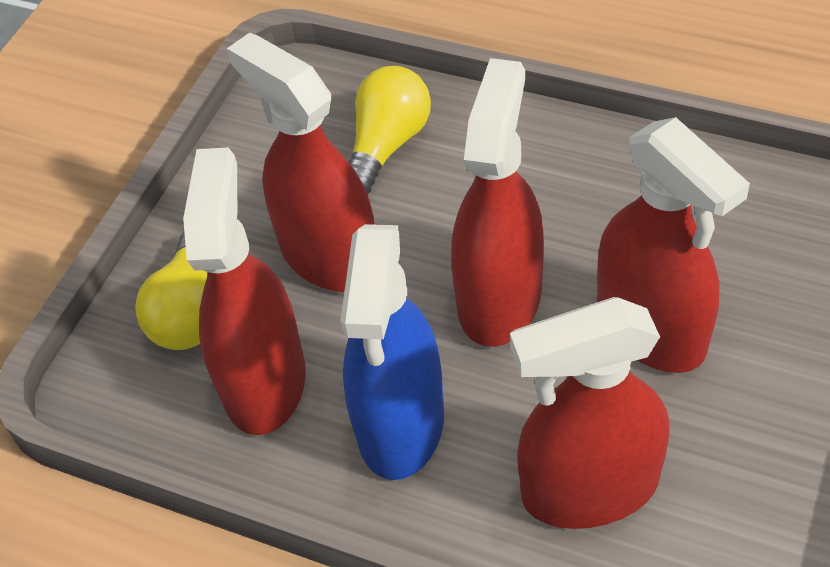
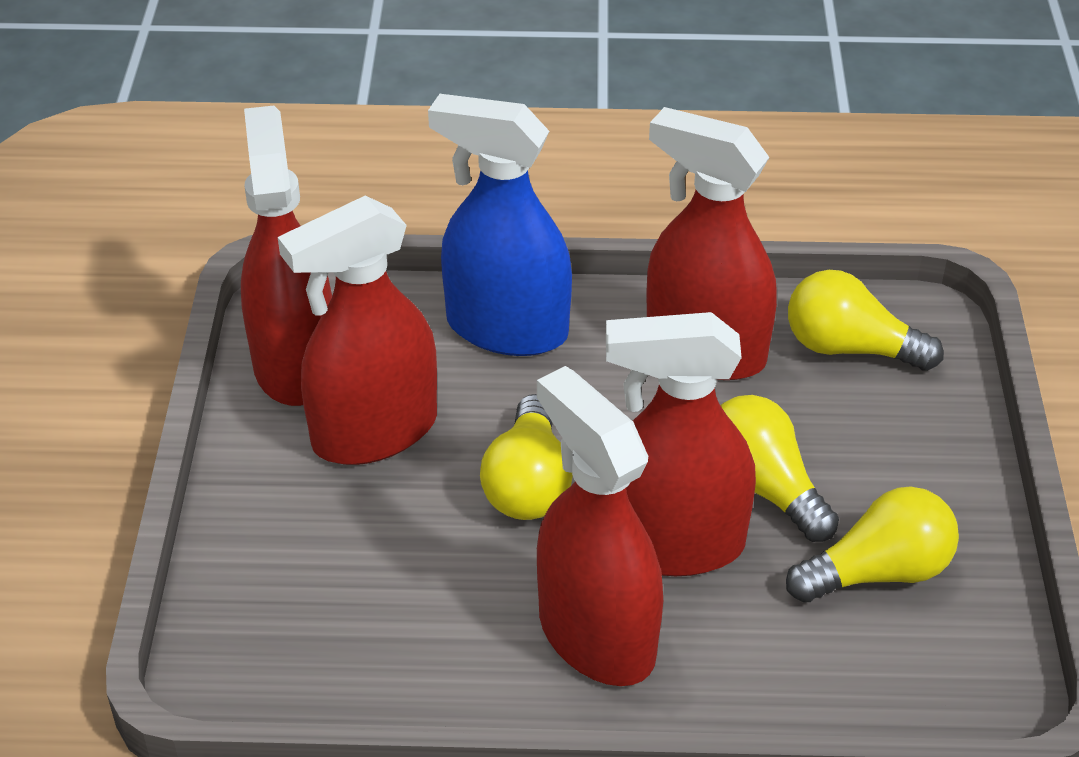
yellow light bulb: 2 -> 4

